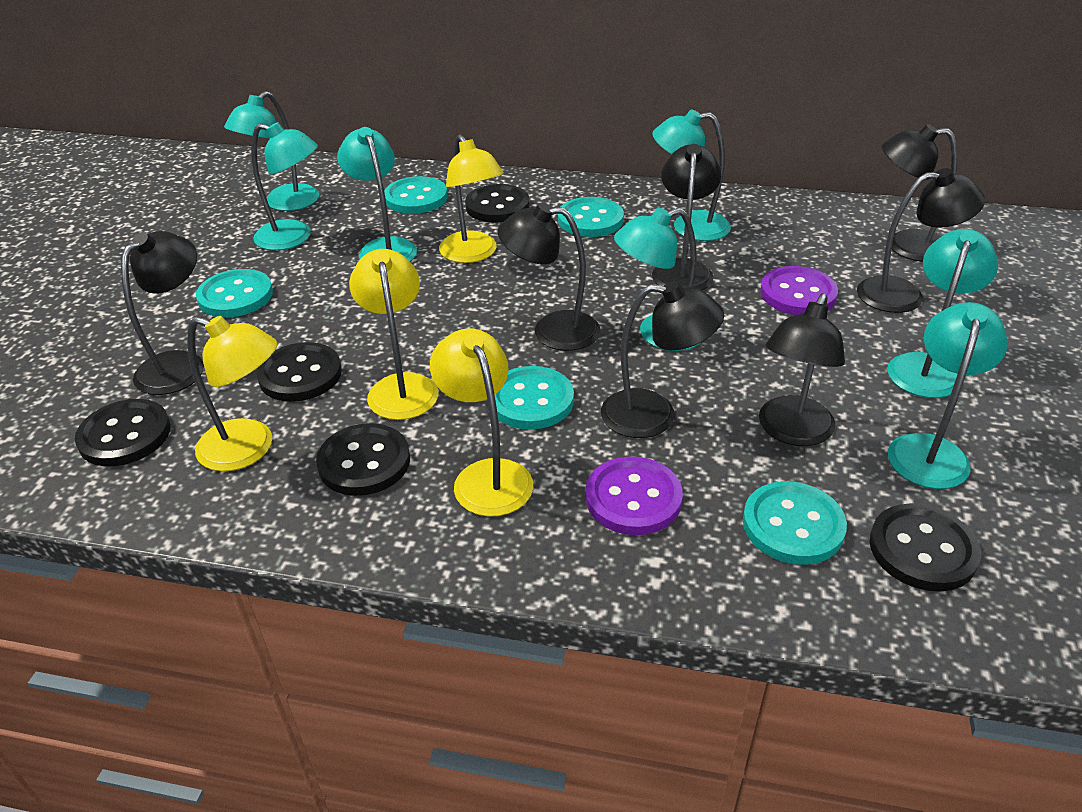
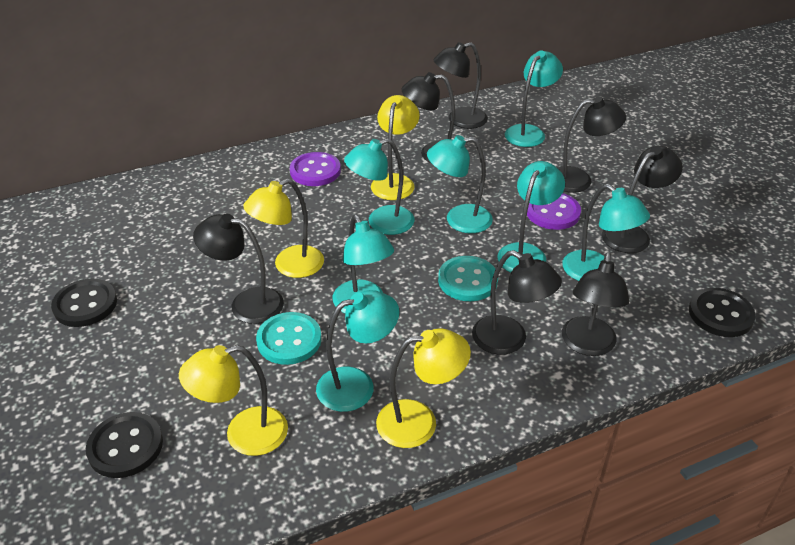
black button: 5 -> 3
turquoise button: 5 -> 2

